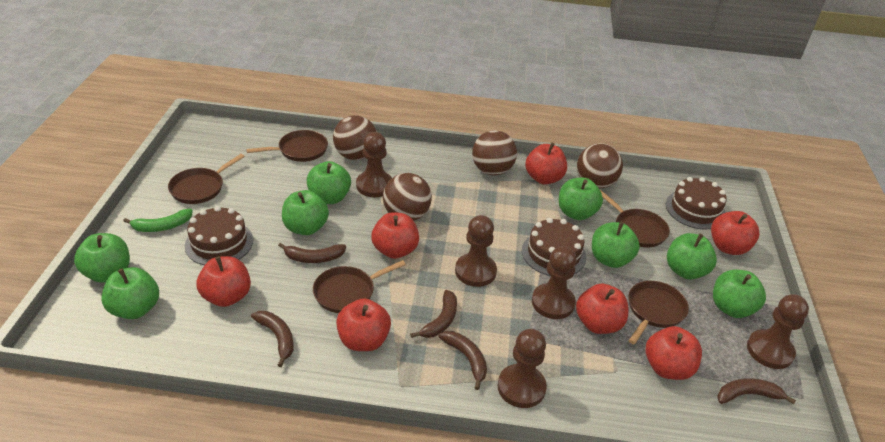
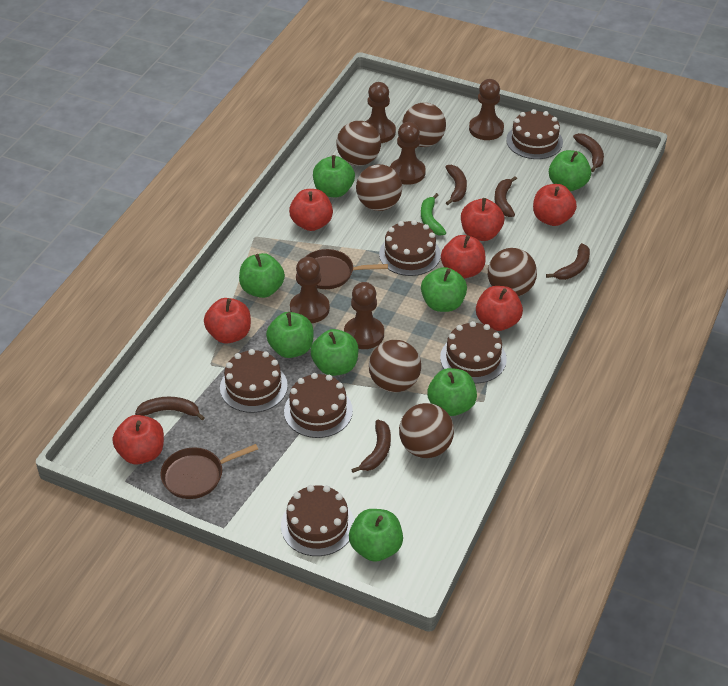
brown ball: 4 -> 6
brown banana: 5 -> 6
brown cake: 3 -> 6
brown pan: 5 -> 2

